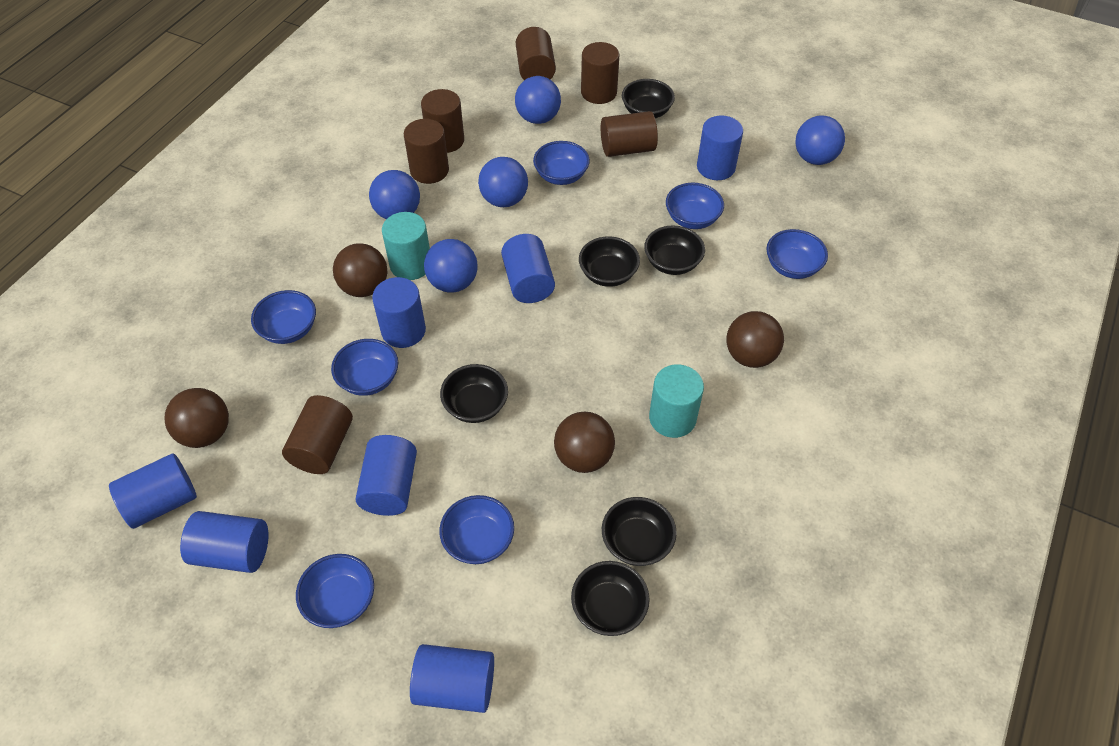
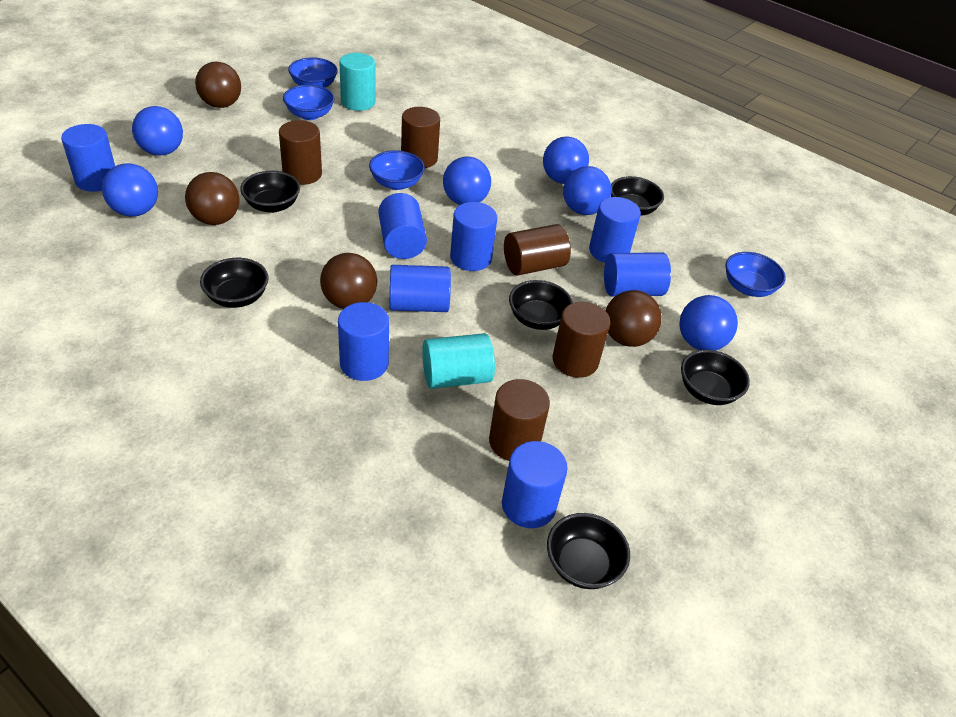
blue ball: 5 -> 6
blue bowl: 7 -> 4
blue cylinder: 7 -> 8
brown cylinder: 6 -> 5

